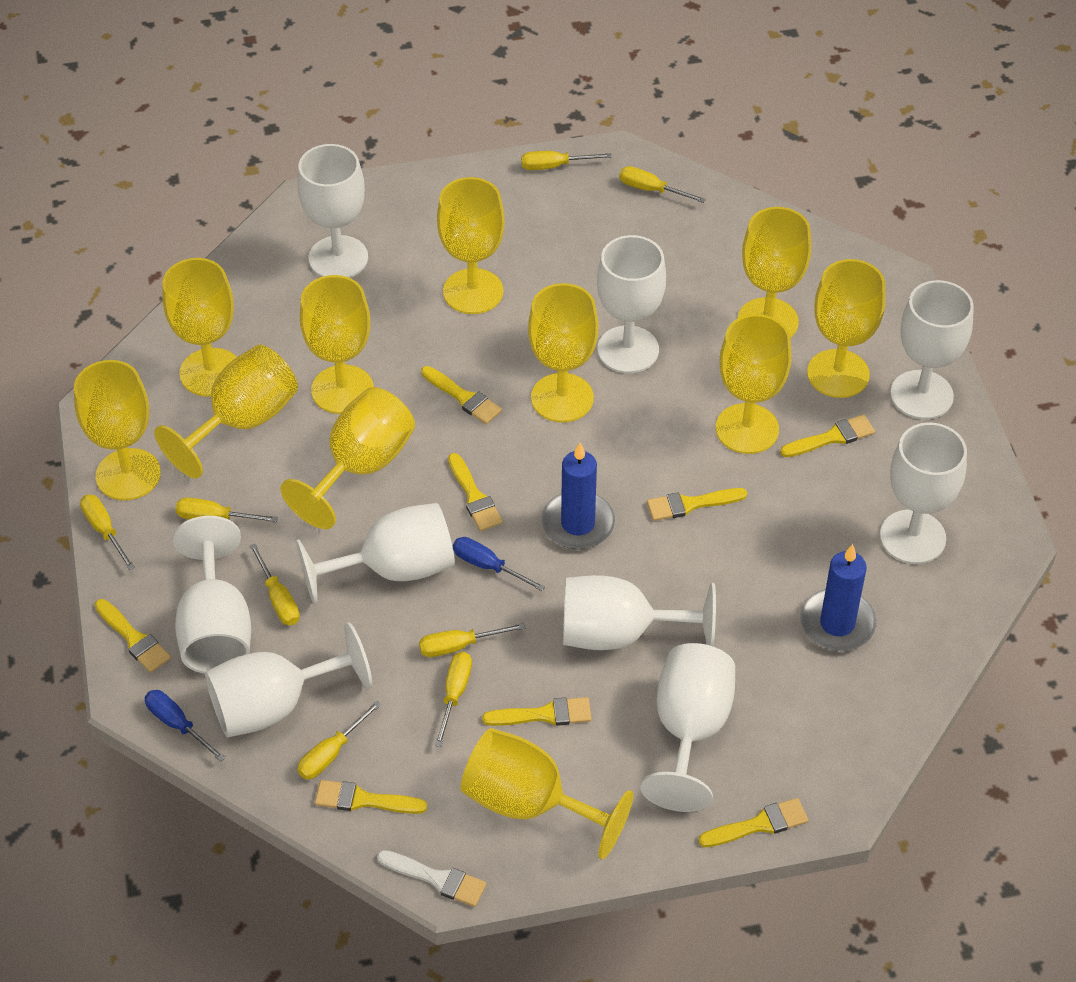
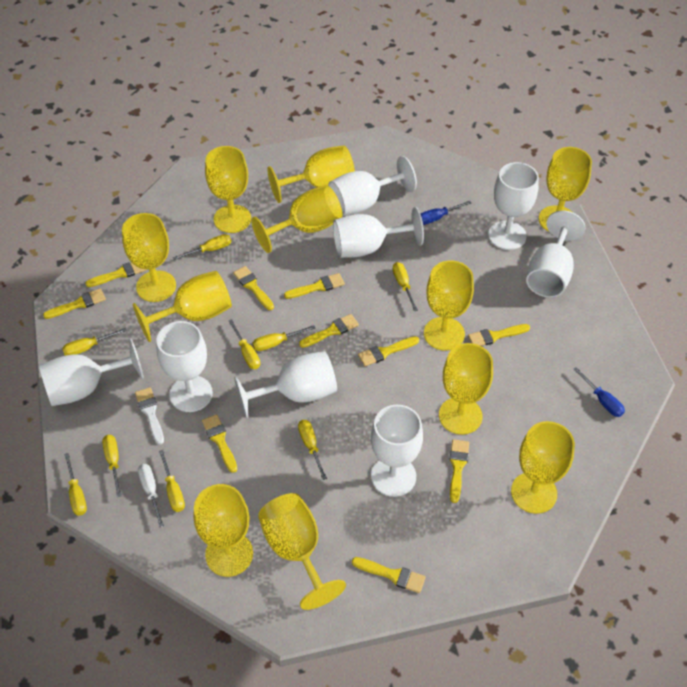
blue candle: 2 -> 0
white goblet: 9 -> 8
white screwdriver: 0 -> 1
yellow brush: 8 -> 10
yellow screwdriver: 8 -> 9

